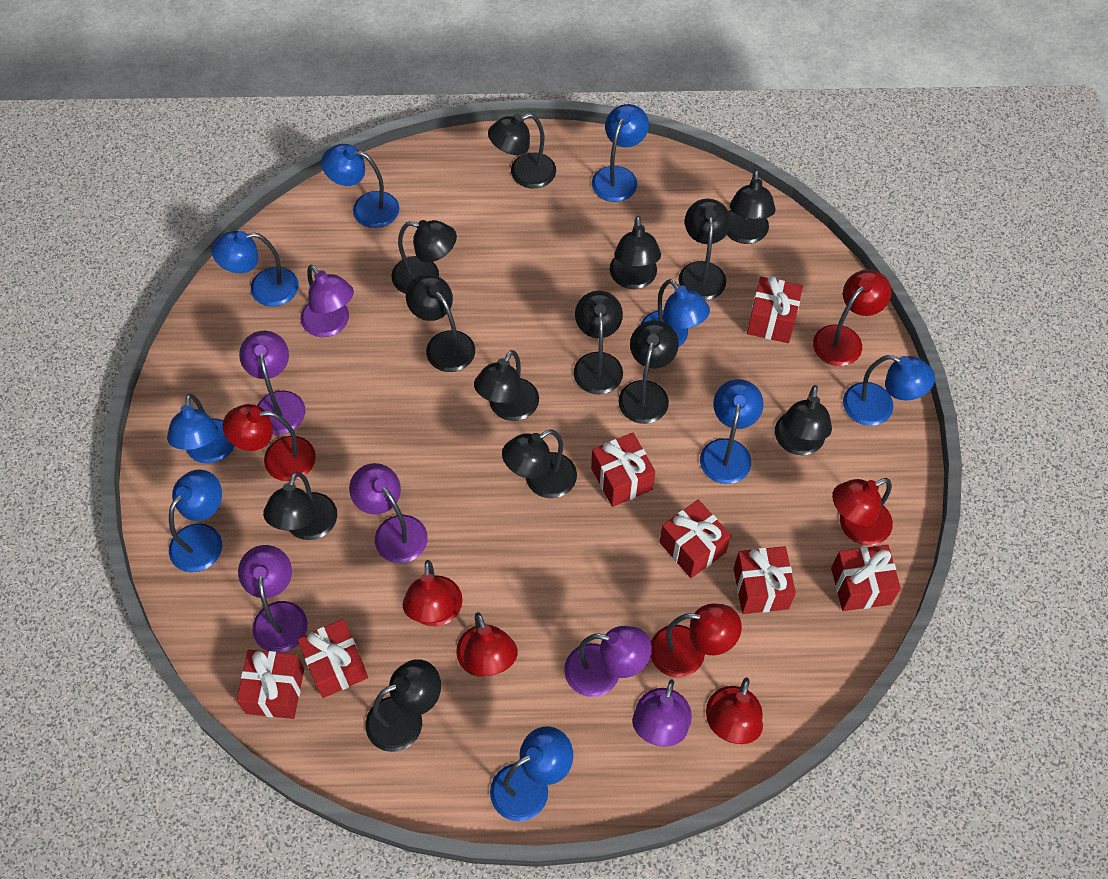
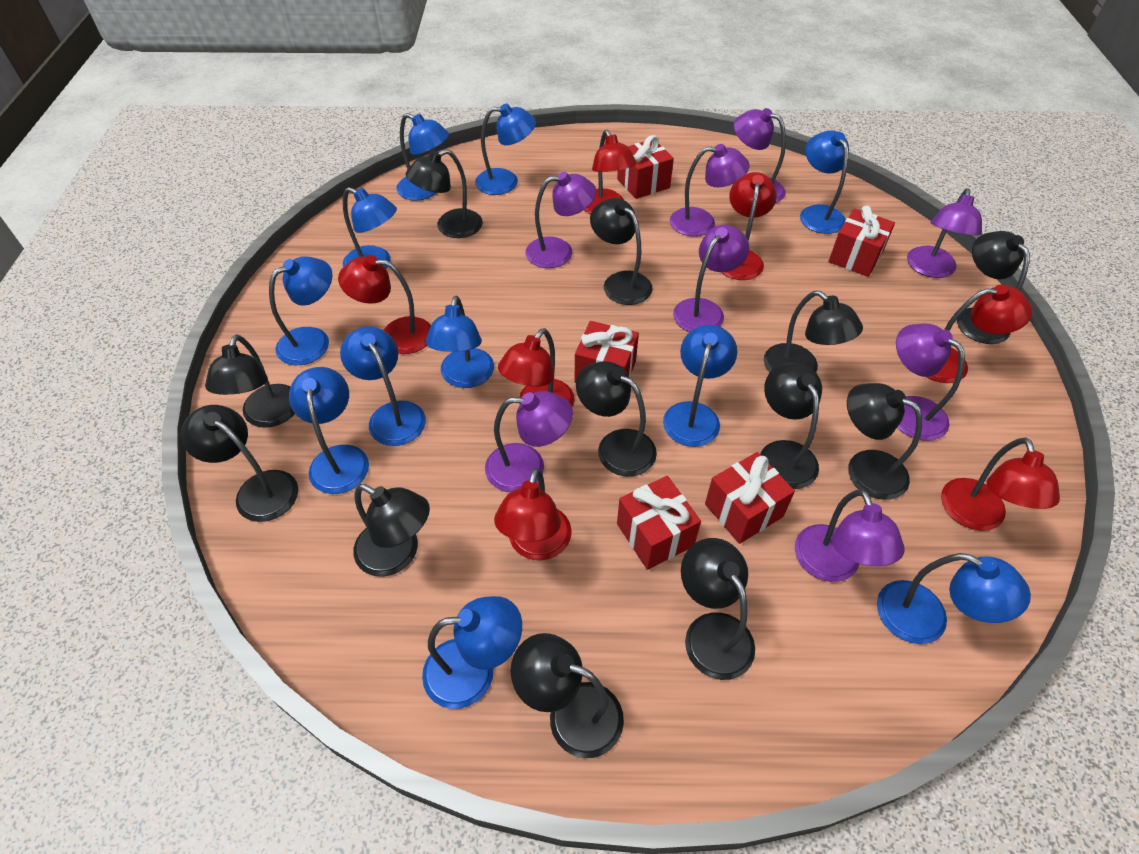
black lamp: 13 -> 12
blue lamp: 9 -> 11
purple lamp: 6 -> 8
red gift: 7 -> 5

